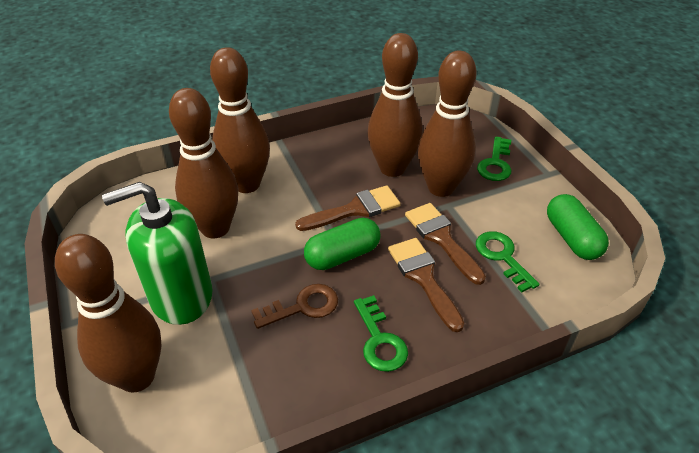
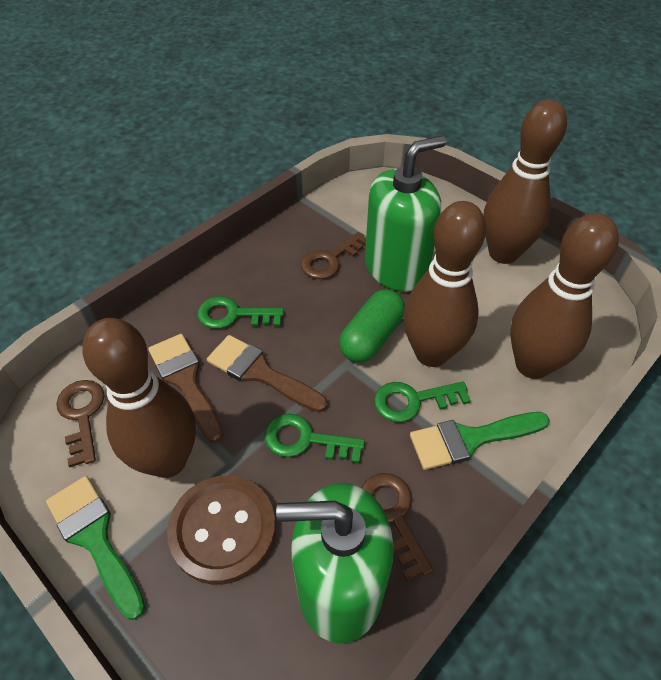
brown bowling pin: 5 -> 4
brown brush: 3 -> 2
brown button: 0 -> 1
brown key: 1 -> 3
green brush: 0 -> 2
green capsule: 2 -> 1
green soap dispenser: 1 -> 2

